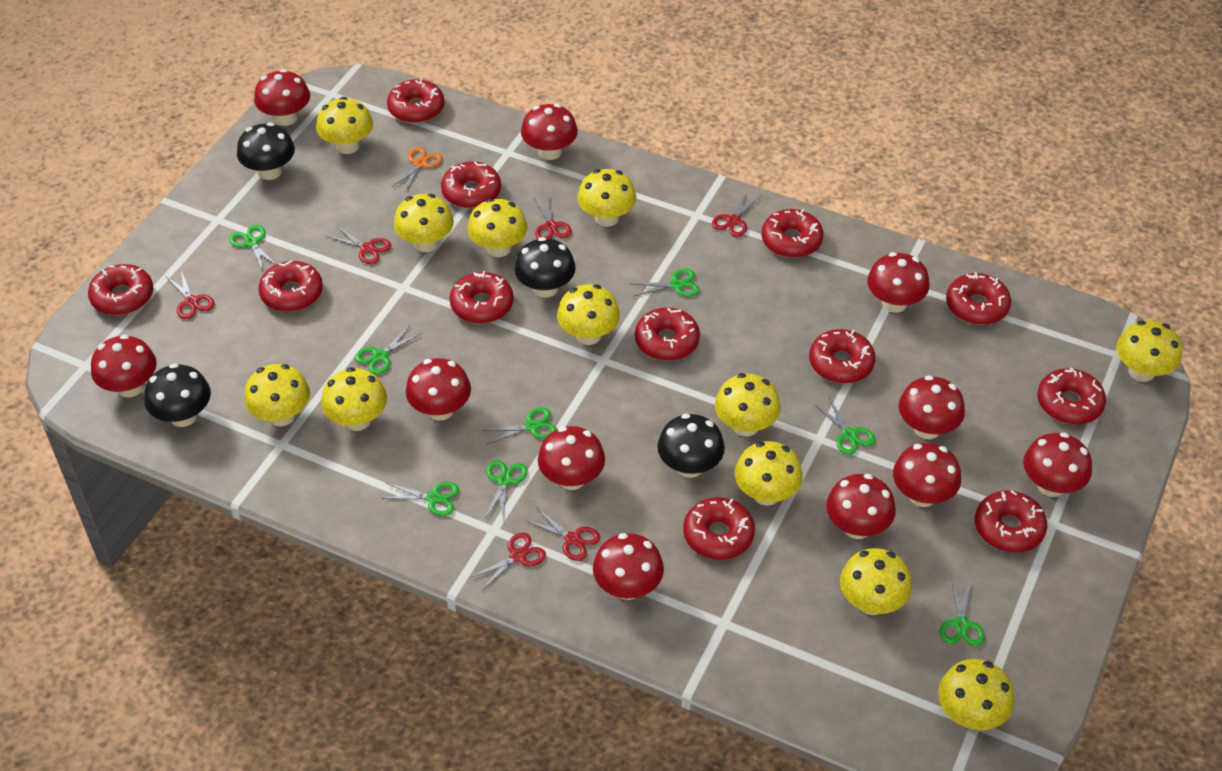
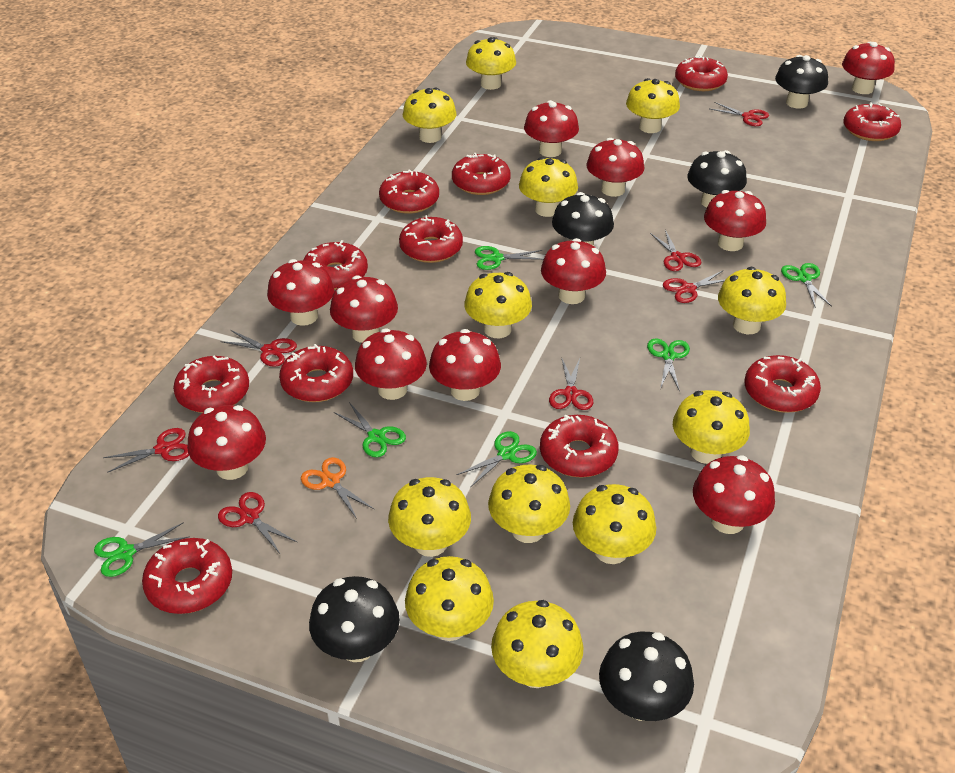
black mushroom: 4 -> 5
green scissors: 8 -> 6
red donut: 12 -> 11
red scissors: 6 -> 7

